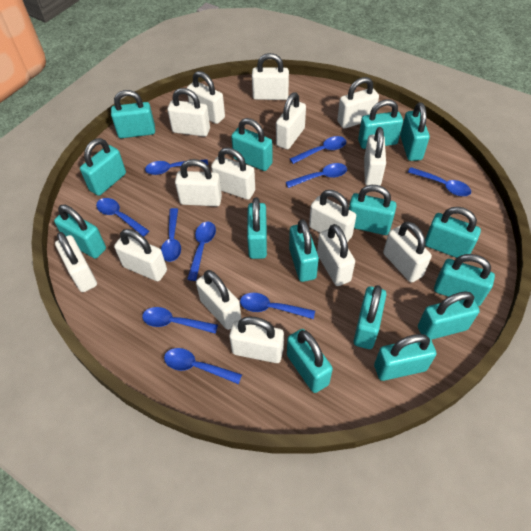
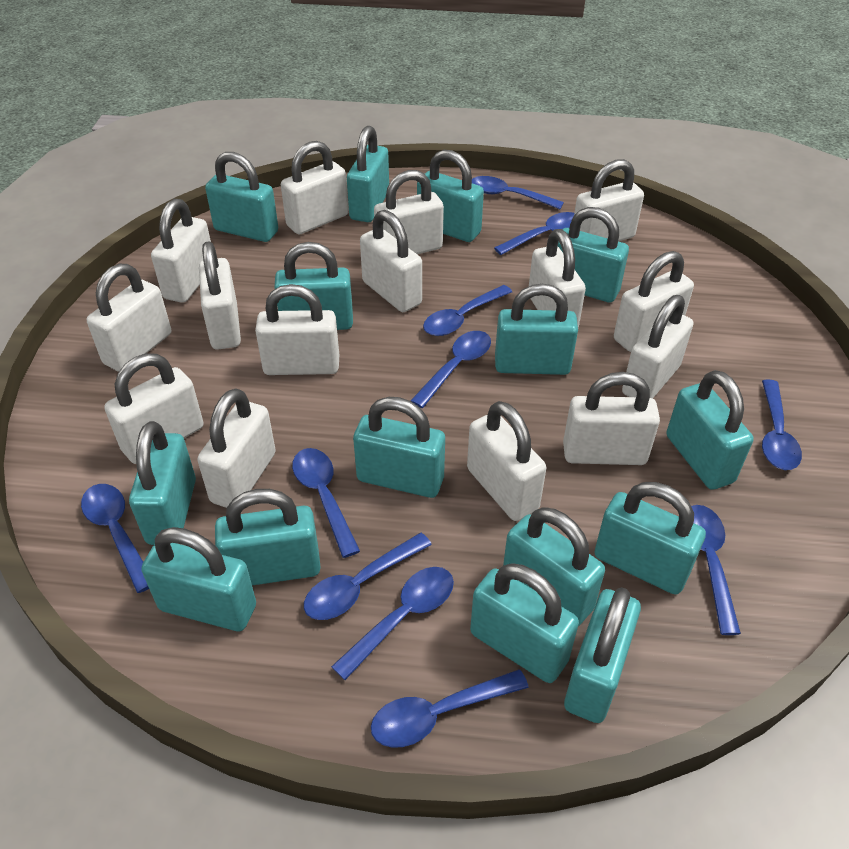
blue spoon: 10 -> 11

